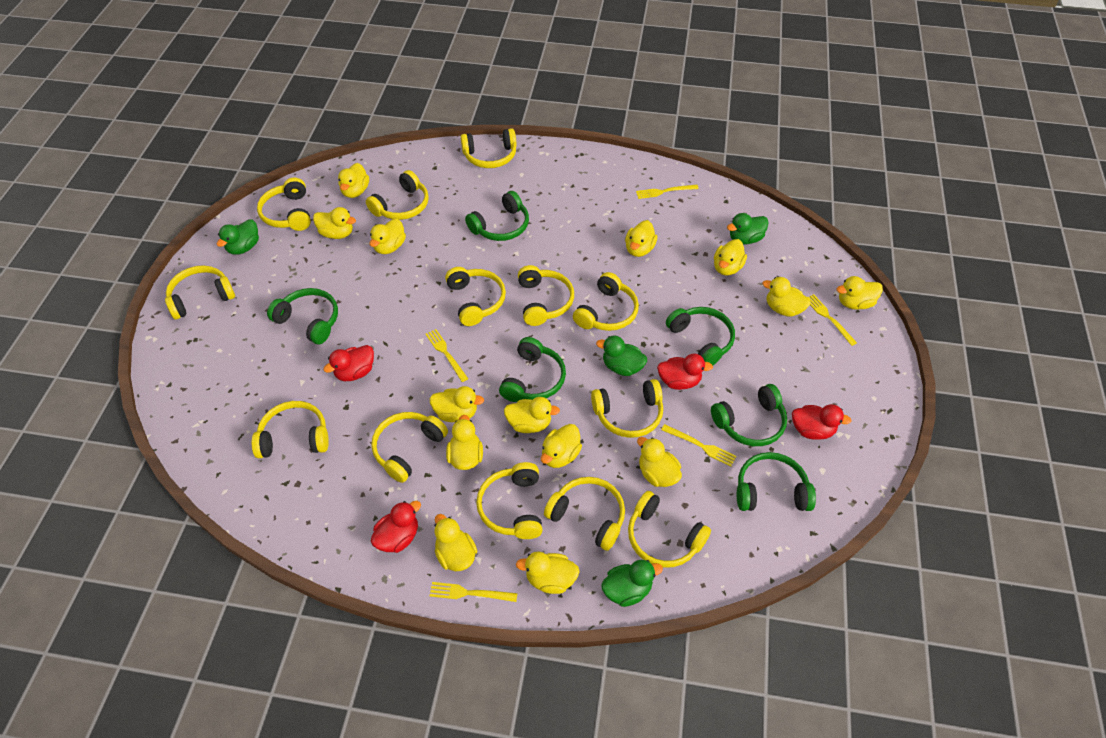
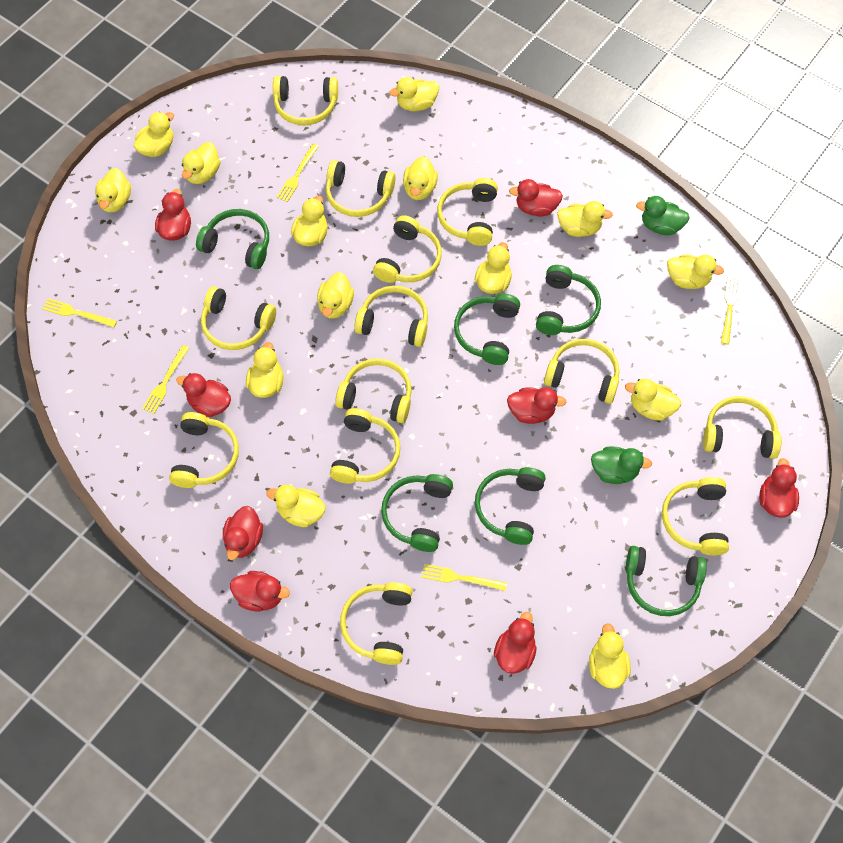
green duck: 4 -> 2
red duck: 4 -> 8

